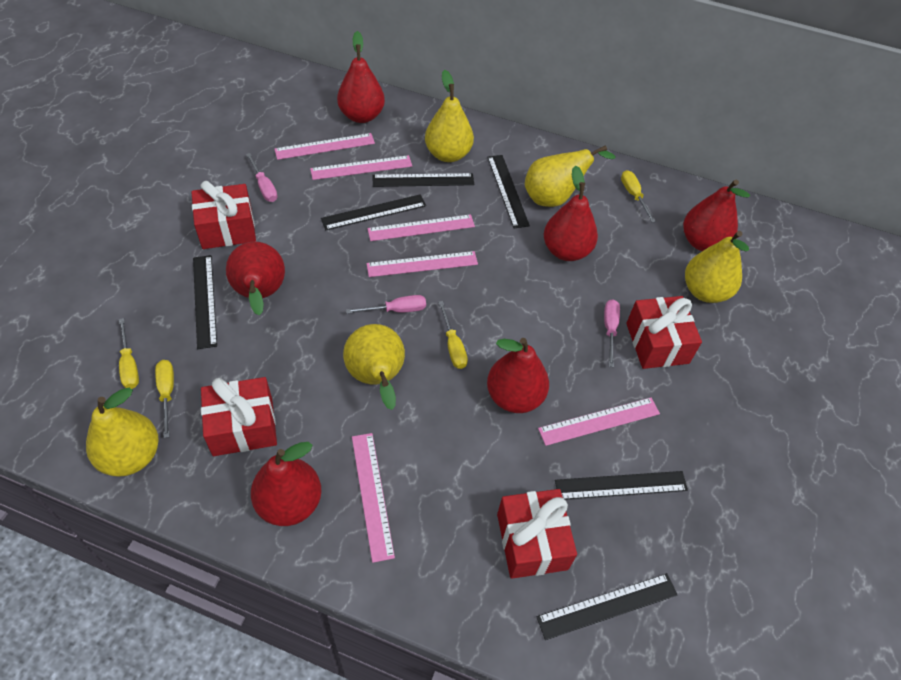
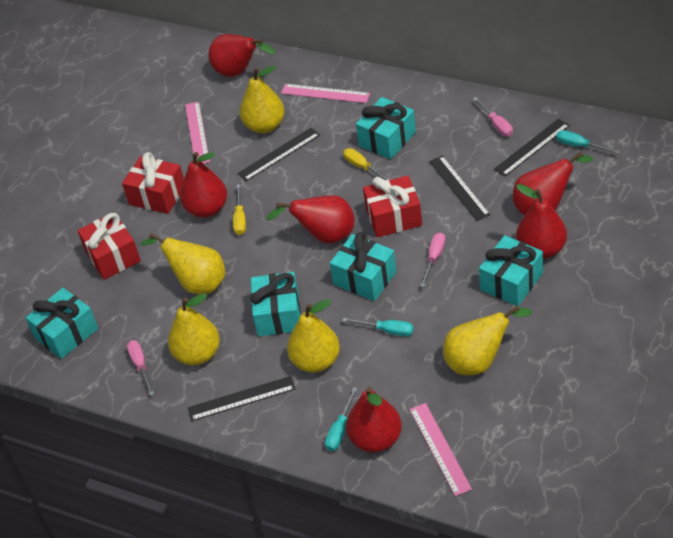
black ruler: 6 -> 4
pink ruler: 6 -> 3
red gift: 4 -> 3
turquoise gift: 0 -> 5
turquoise screwdriver: 0 -> 3
yellow screwdriver: 4 -> 2

